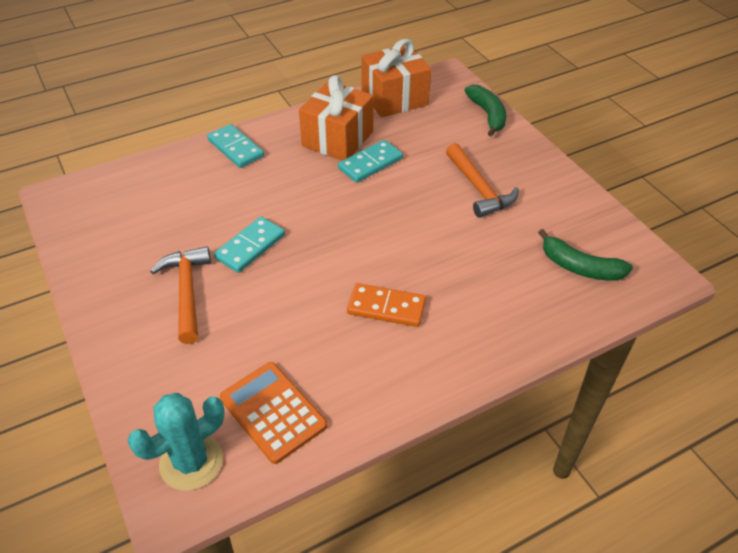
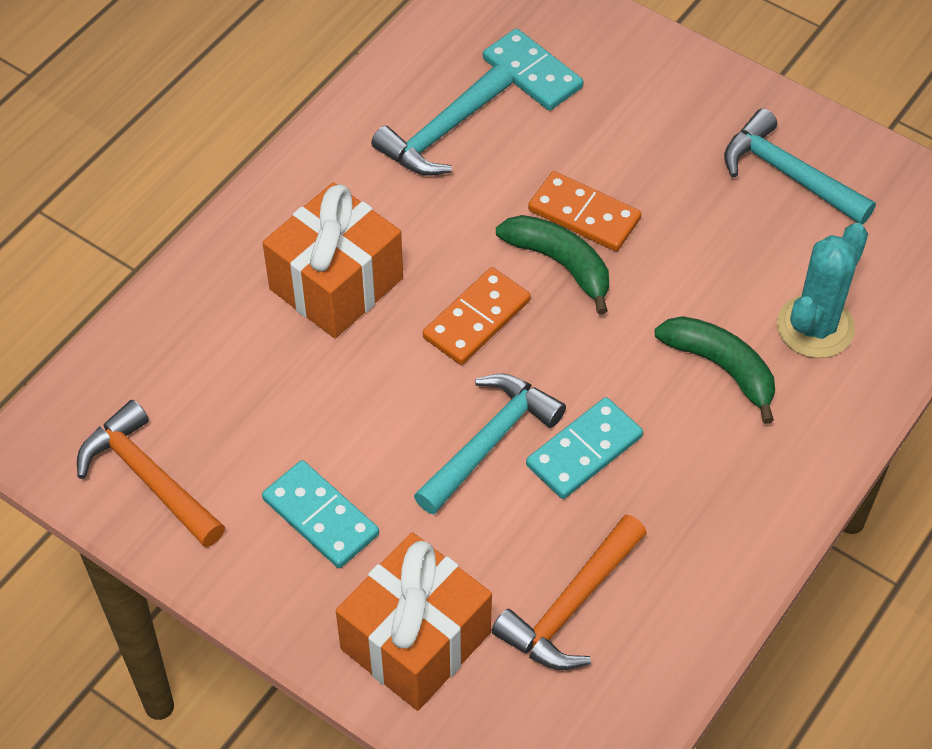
orange calculator: 1 -> 0
orange domino: 1 -> 2
turquoise hammer: 0 -> 3

